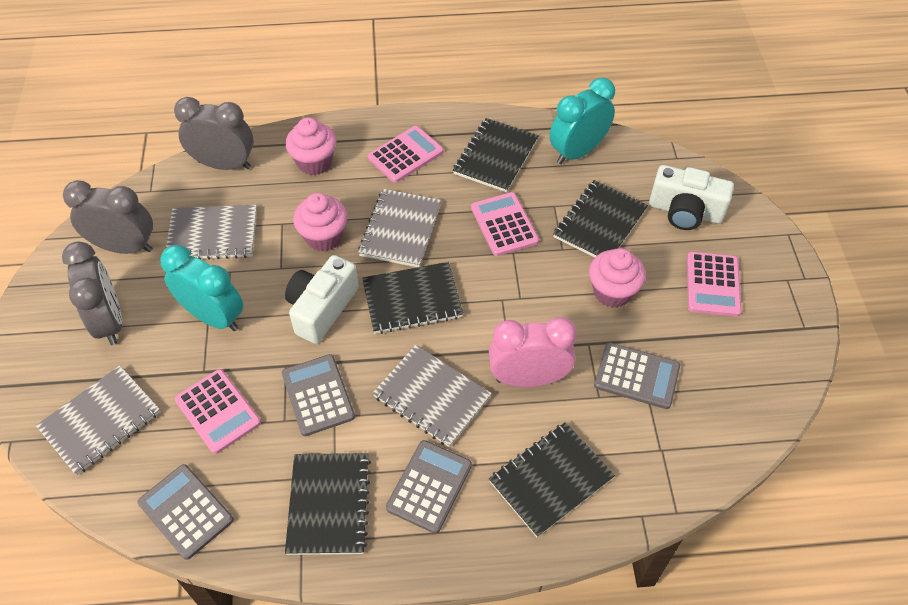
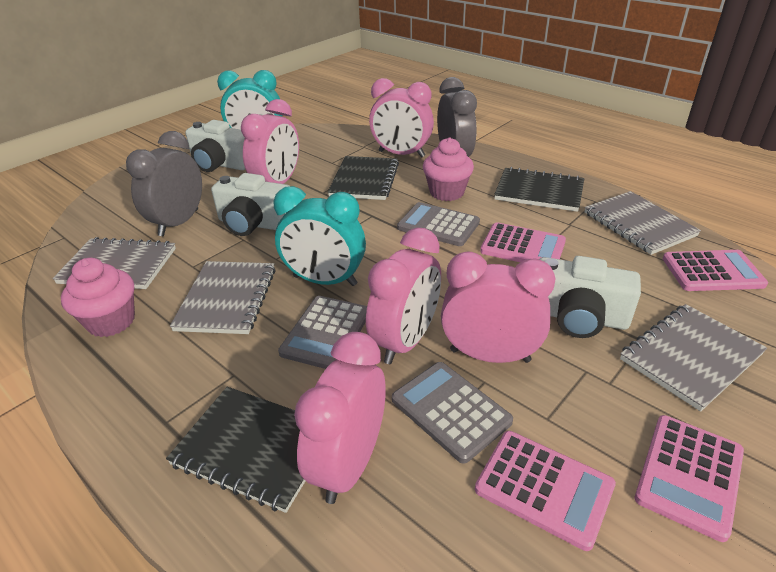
black notebook: 5 -> 3
grey calculator: 4 -> 3
grey clock: 3 -> 2
pink clock: 1 -> 5
pink cupcake: 3 -> 2
white camera: 2 -> 3

